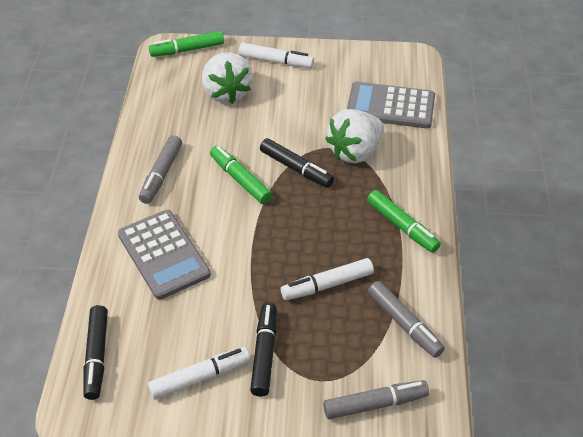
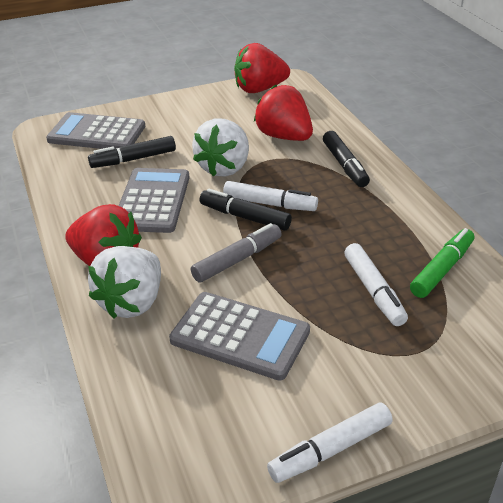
green marker: 3 -> 1
grey calculator: 2 -> 3
grey marker: 3 -> 1
red strawberry: 0 -> 3

